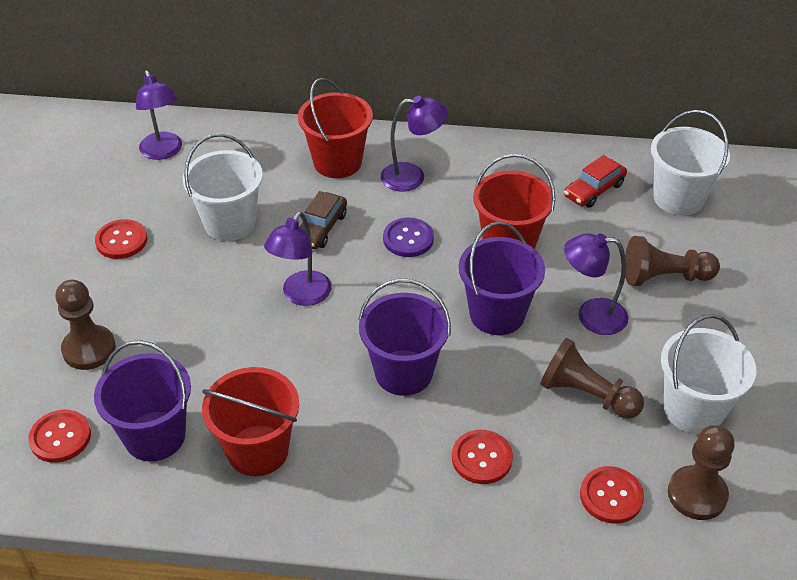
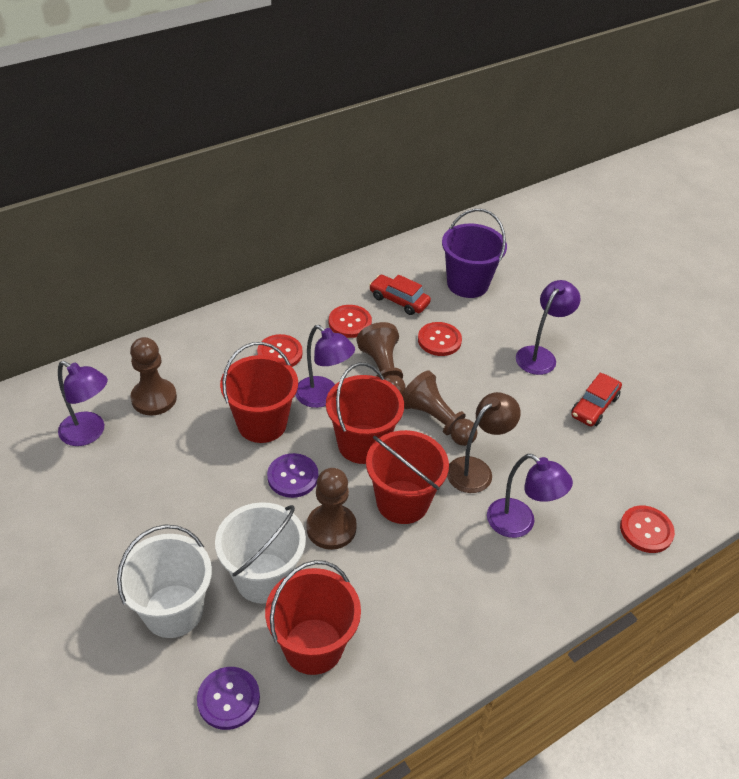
brown car: 1 -> 0
brown lamp: 0 -> 1
purple bucket: 3 -> 1
purple button: 1 -> 2
red bucket: 3 -> 4
red car: 1 -> 2
white bucket: 3 -> 2

